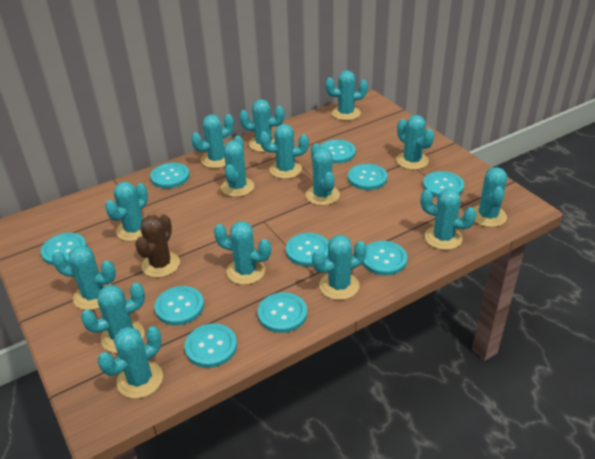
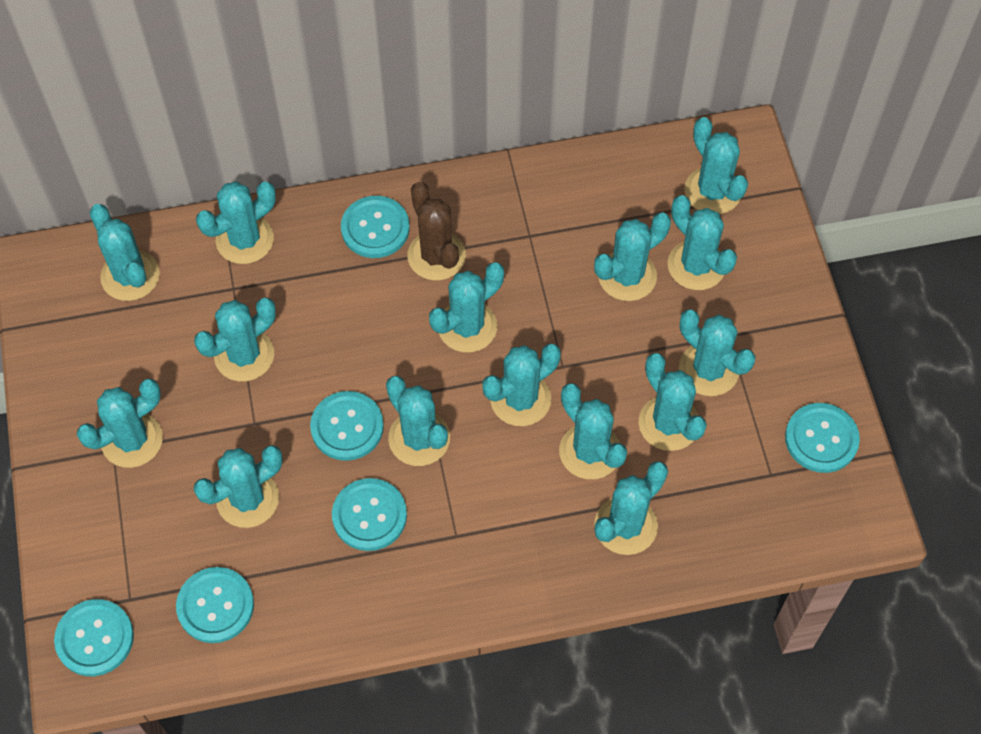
turquoise button: 10 -> 6

